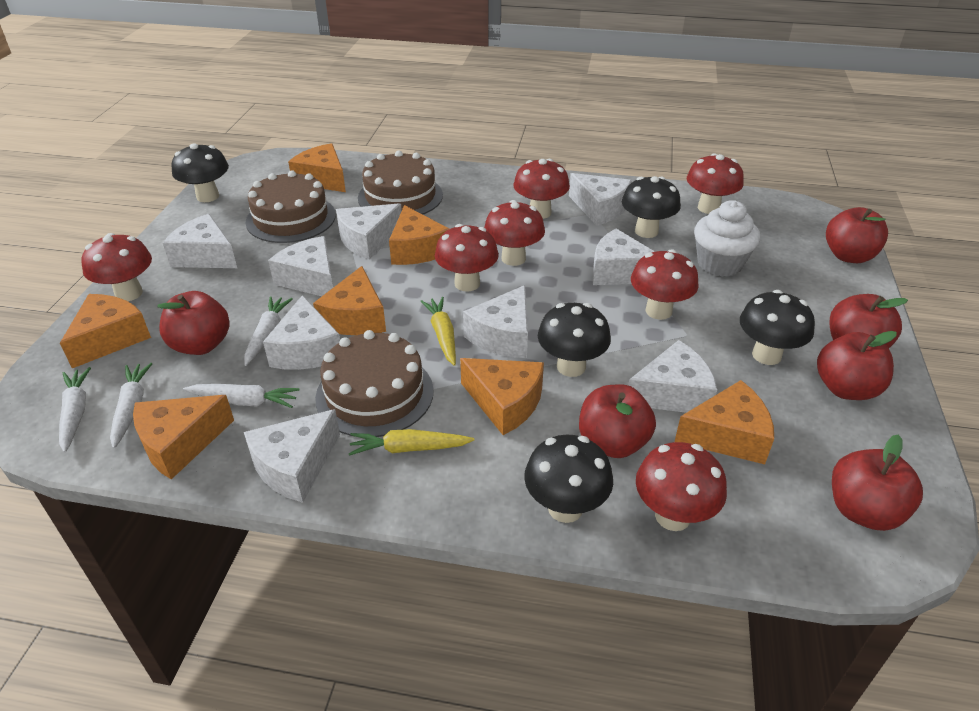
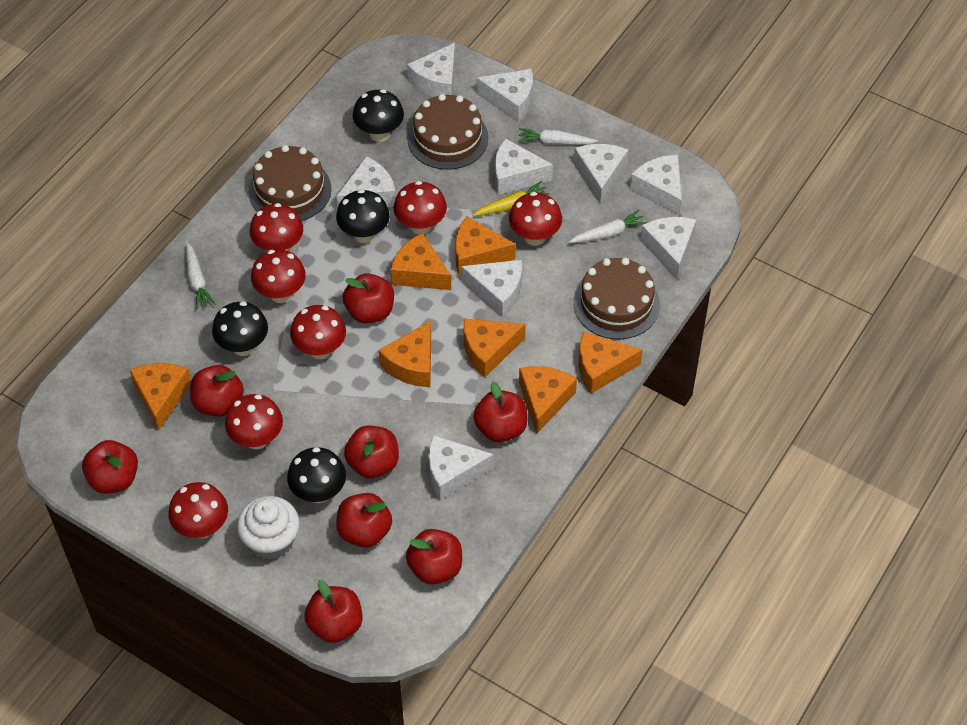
black mushroom: 5 -> 4
red apple: 6 -> 8
white carrot: 4 -> 3
yellow carrot: 2 -> 1

